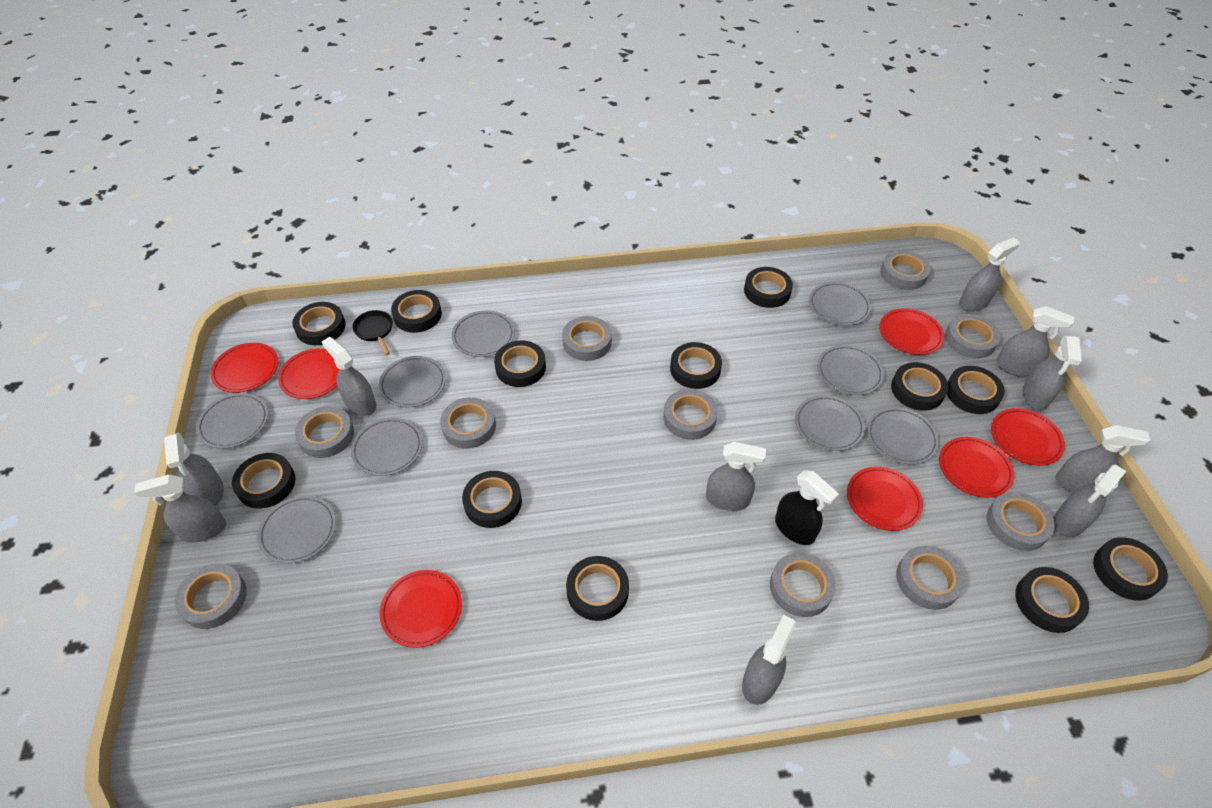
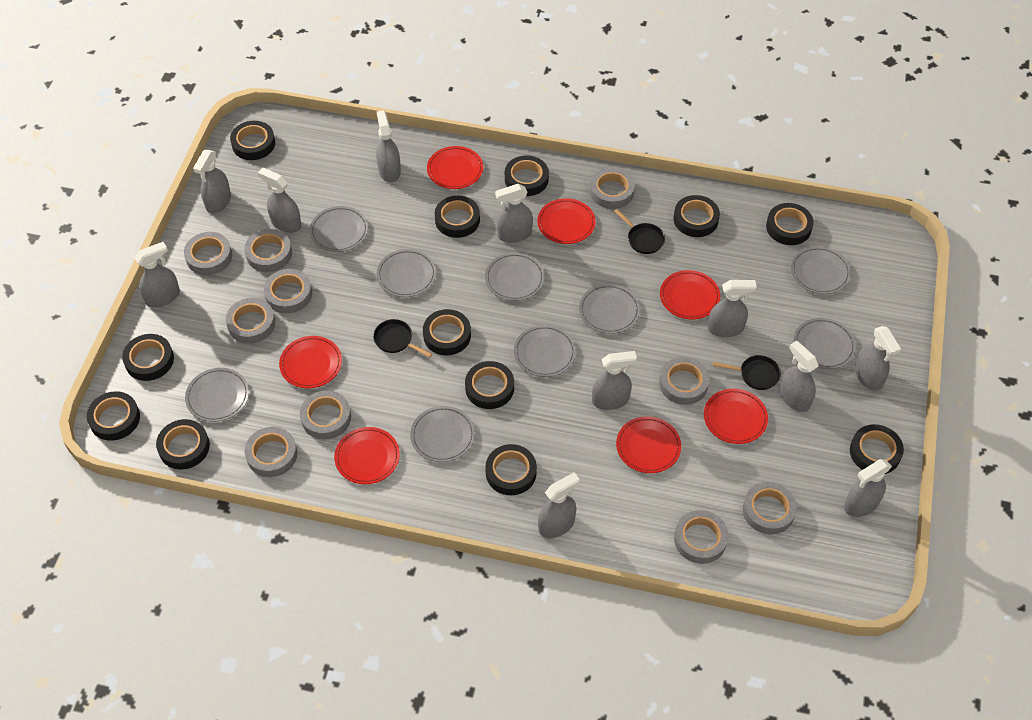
black pan: 1 -> 3
black spray bottle: 1 -> 0
grey spray bottle: 10 -> 11

